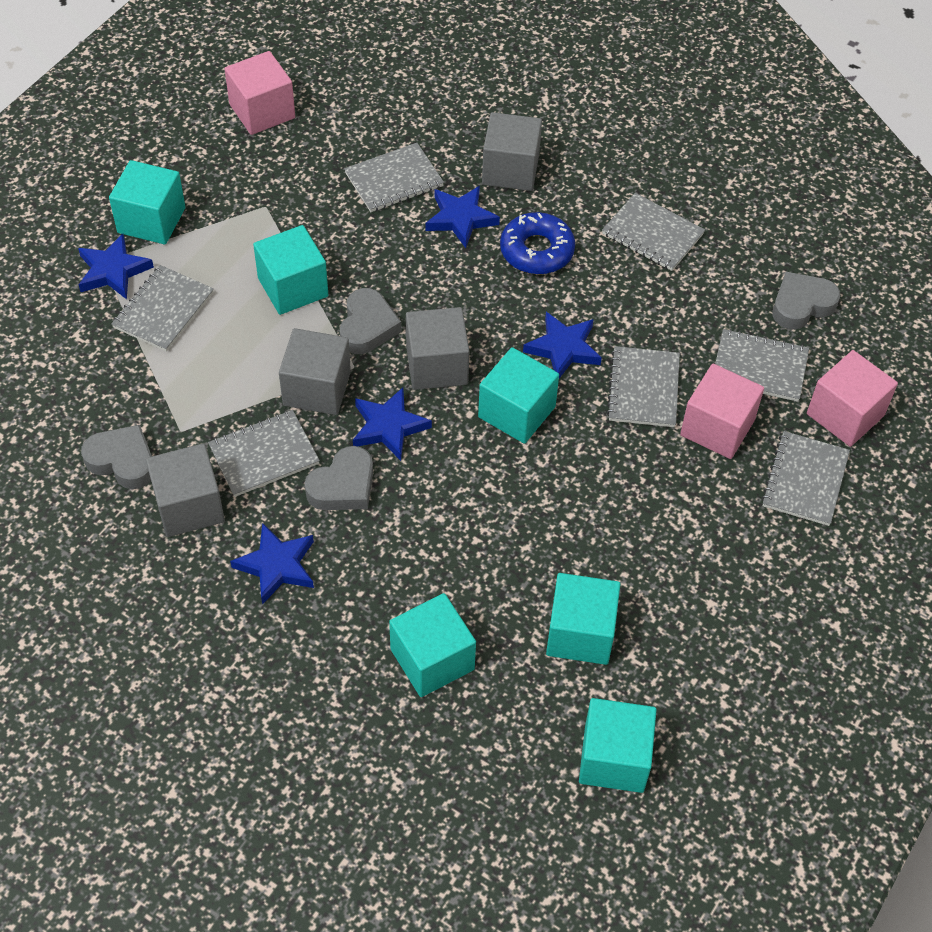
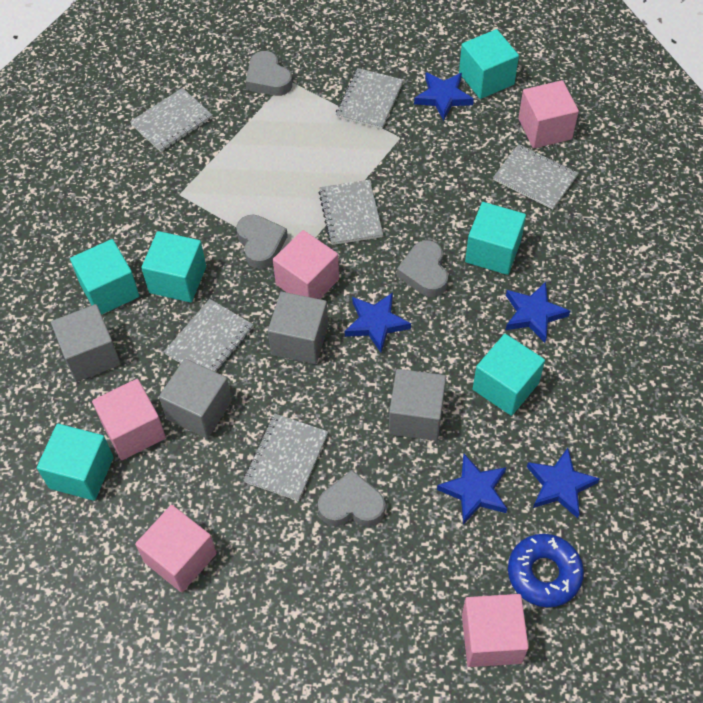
grey notebook: 7 -> 6
pink cube: 3 -> 5

